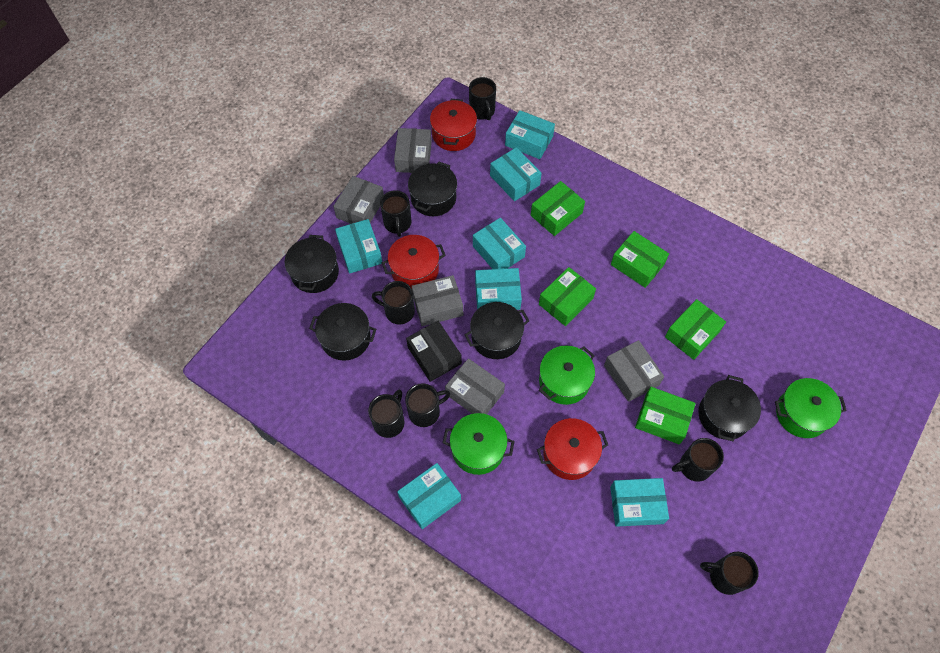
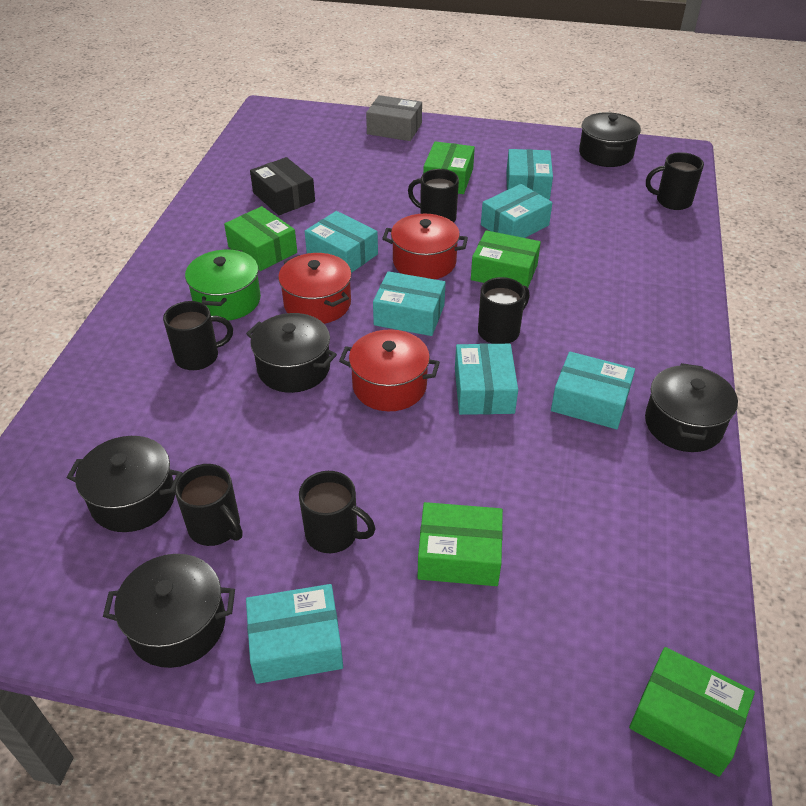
black mug: 7 -> 6
green pot: 3 -> 1
grey box: 5 -> 1

